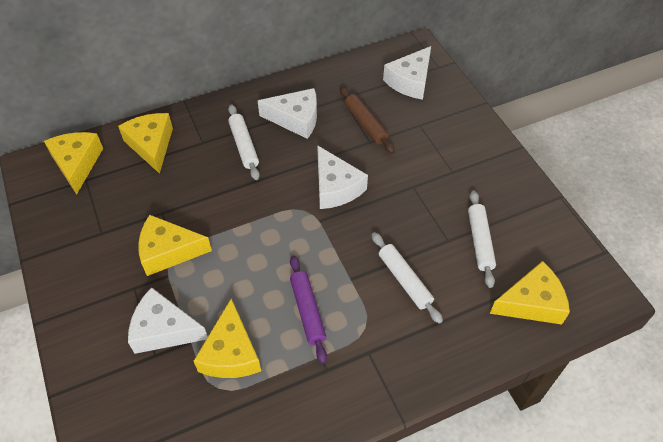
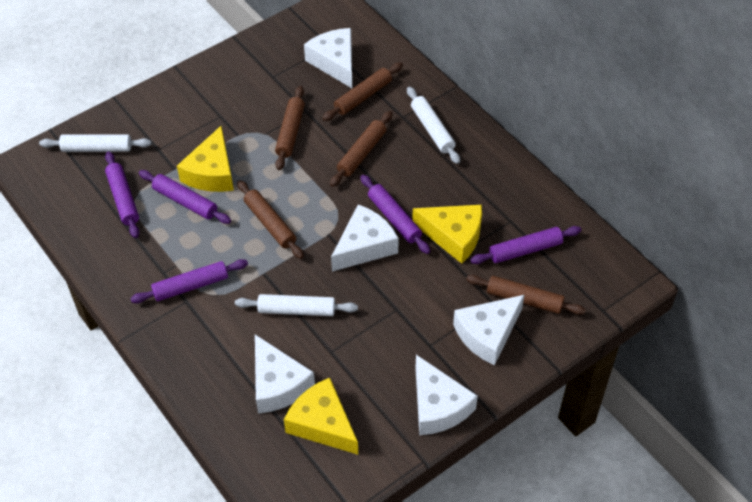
brown rolling pin: 1 -> 5
purple rolling pin: 1 -> 5
white cheese: 4 -> 5
yellow cheese: 5 -> 3

